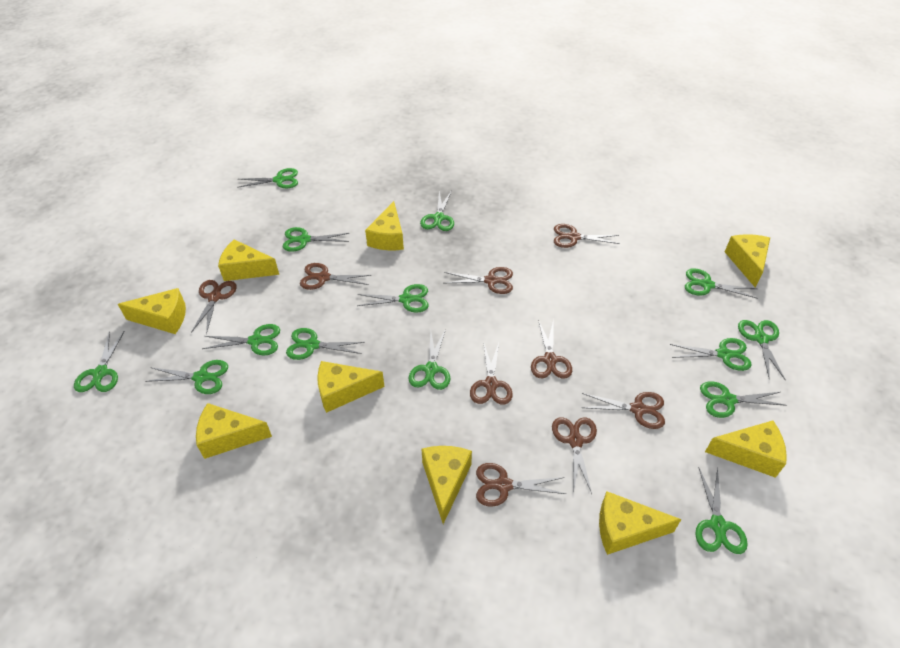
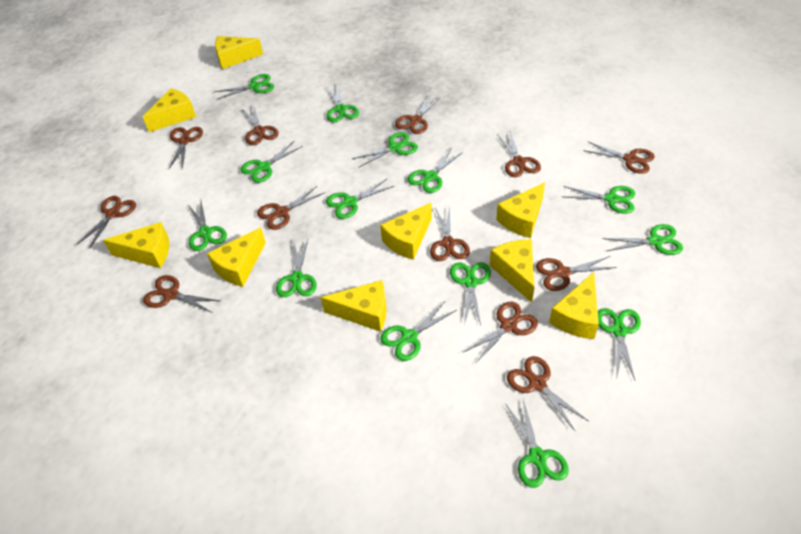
brown scissors: 9 -> 12

